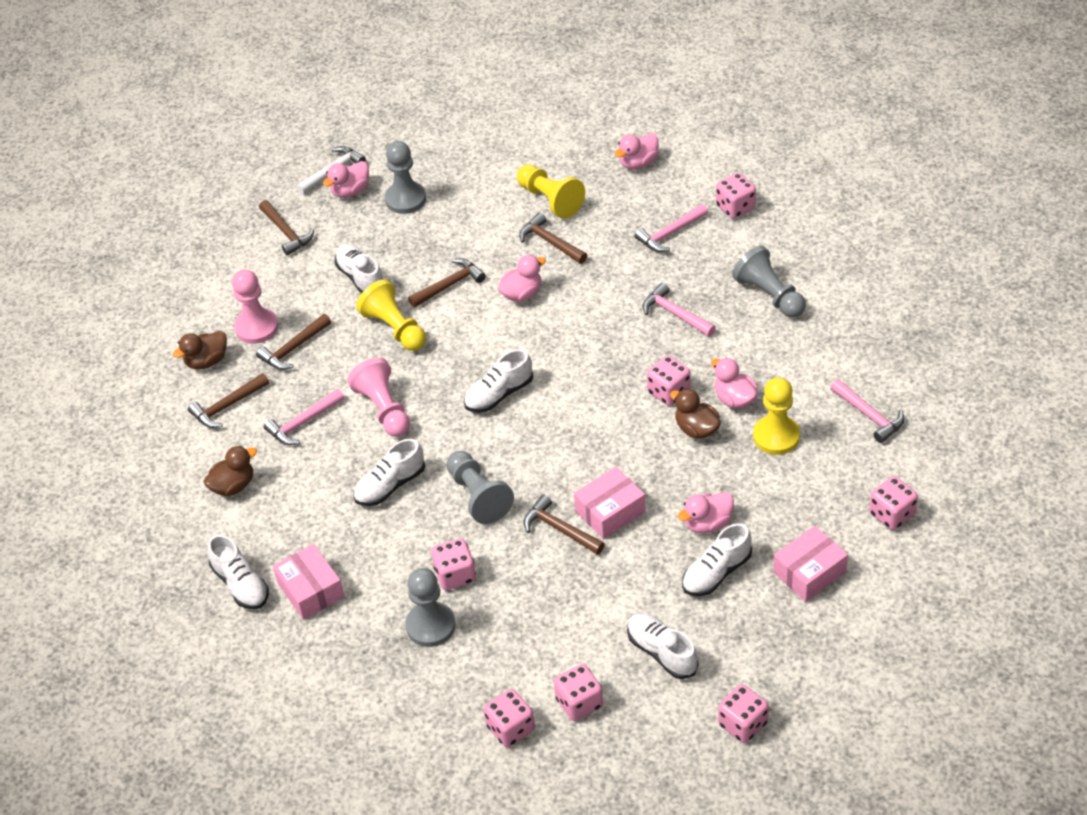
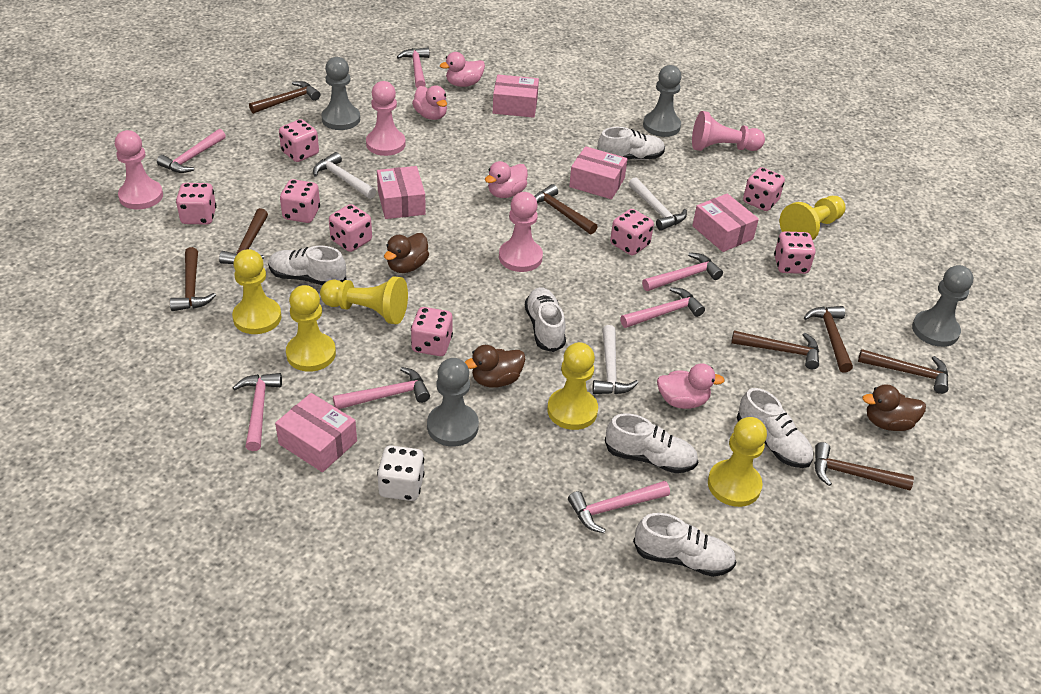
brown hammer: 6 -> 8
pink box: 3 -> 5
pink dice: 7 -> 8
pink duck: 5 -> 4
pink hammer: 4 -> 7
pink pawn: 2 -> 4
white dice: 0 -> 1
white hammer: 1 -> 3
yellow pawn: 3 -> 6

